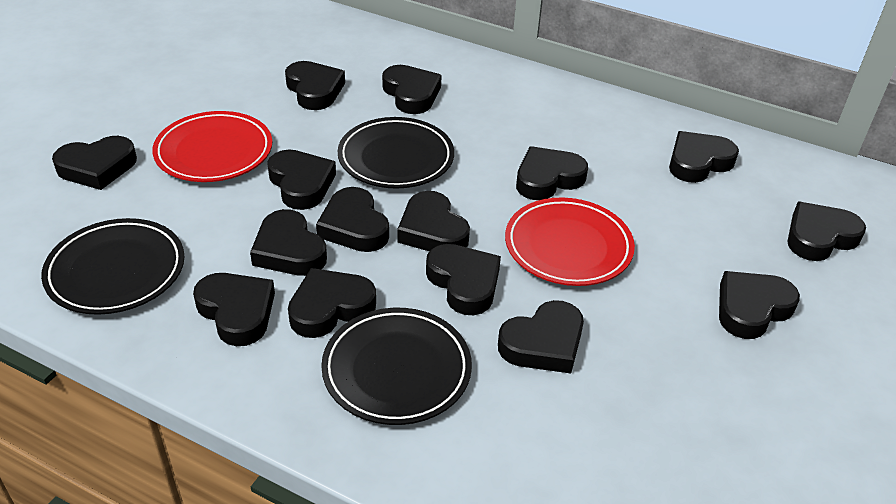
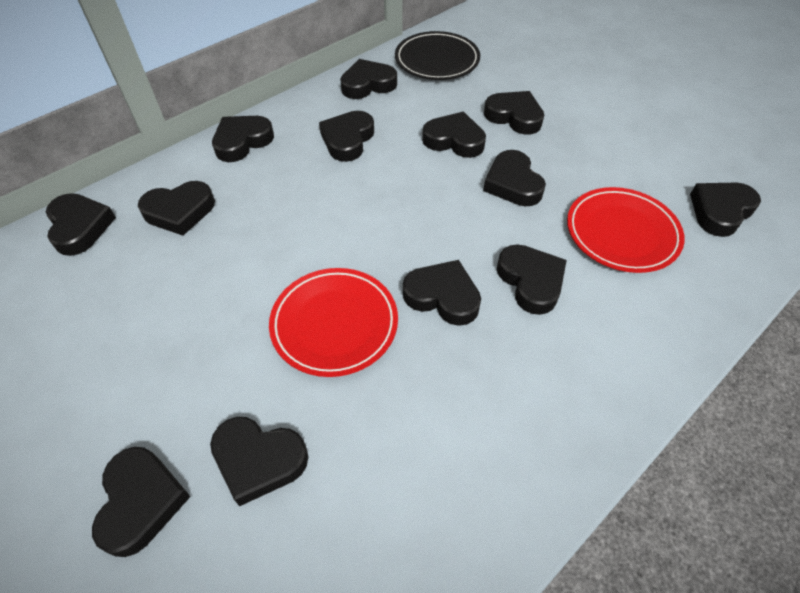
black heart: 15 -> 13
black plate: 3 -> 1

